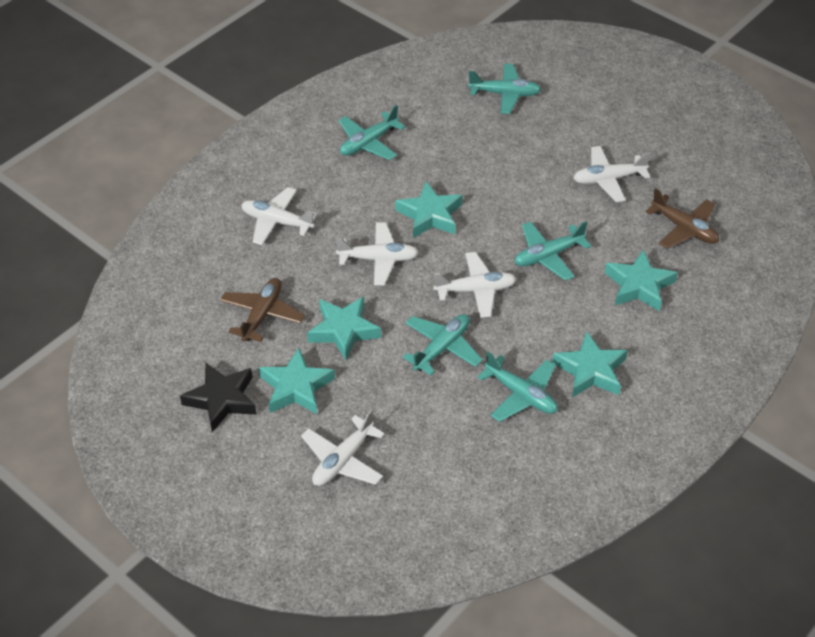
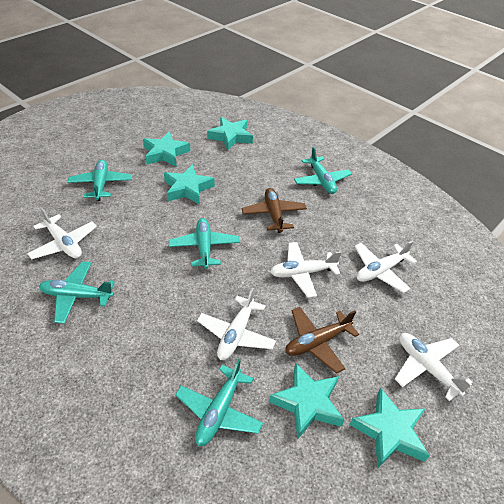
black star: 1 -> 0

